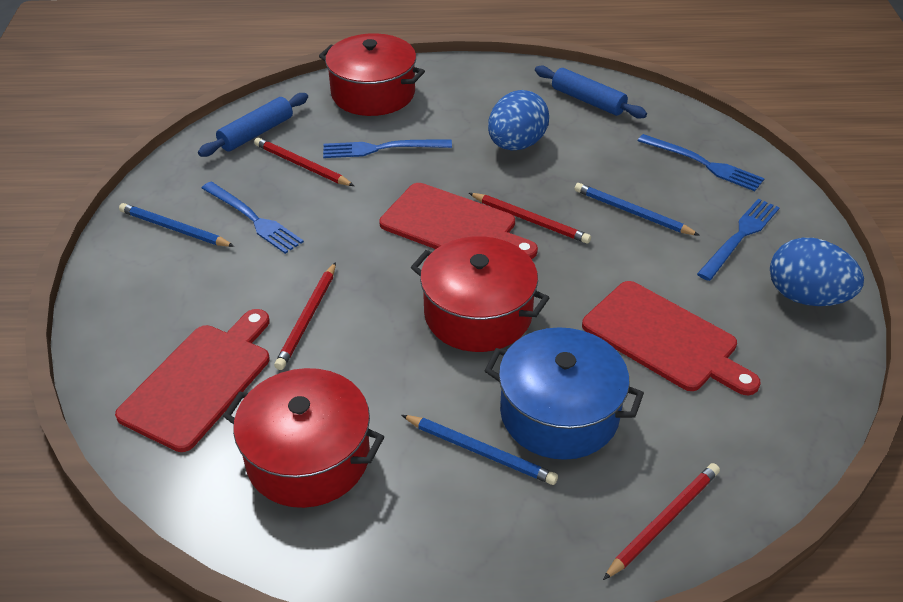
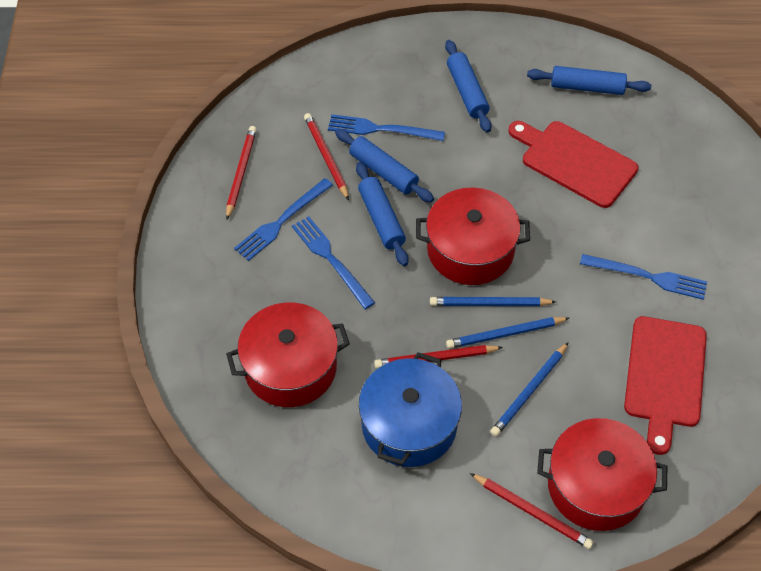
blue egg: 2 -> 0
blue rolling pin: 2 -> 4
red cutting board: 3 -> 2

